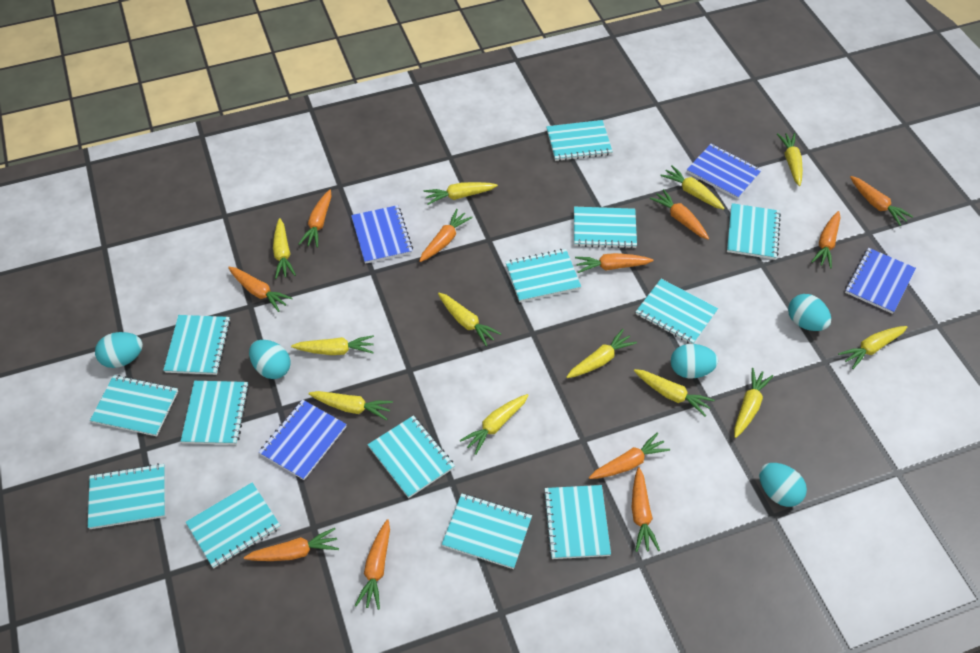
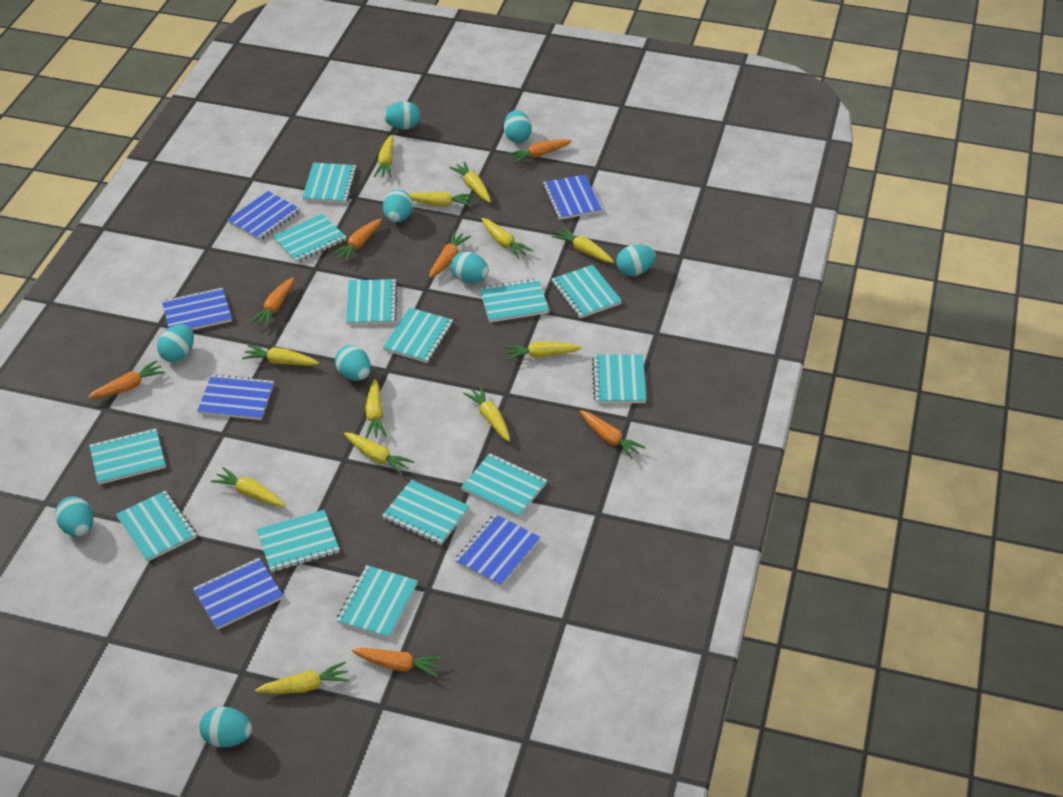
blue notebook: 4 -> 6
orange carrot: 11 -> 7
turquoise egg: 5 -> 9

